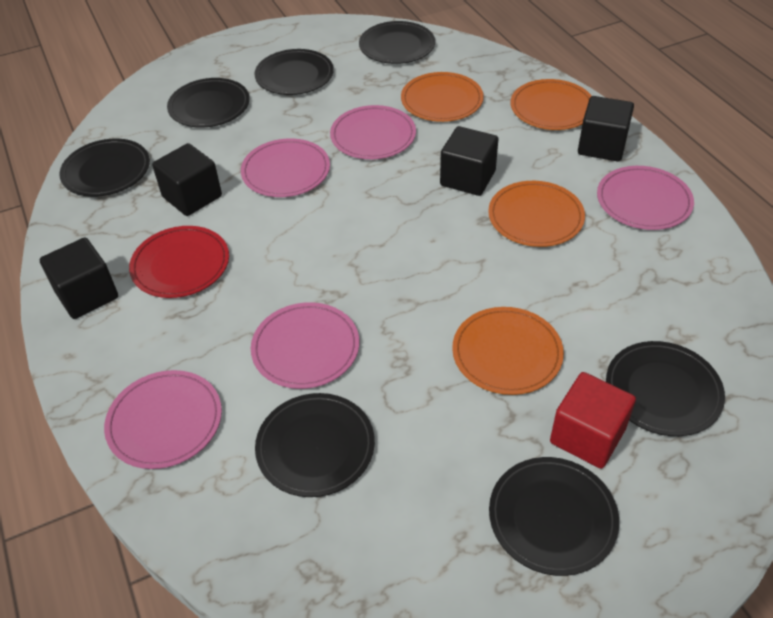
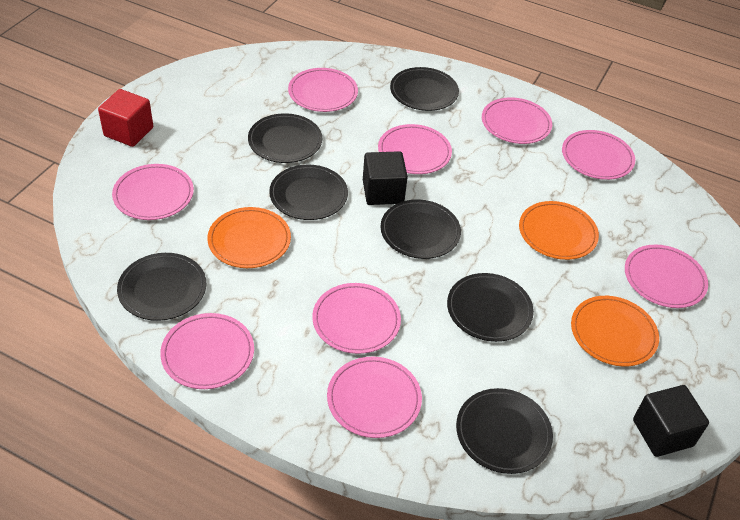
black cube: 4 -> 2
orange plate: 4 -> 3
pink plate: 5 -> 9
red plate: 1 -> 0

